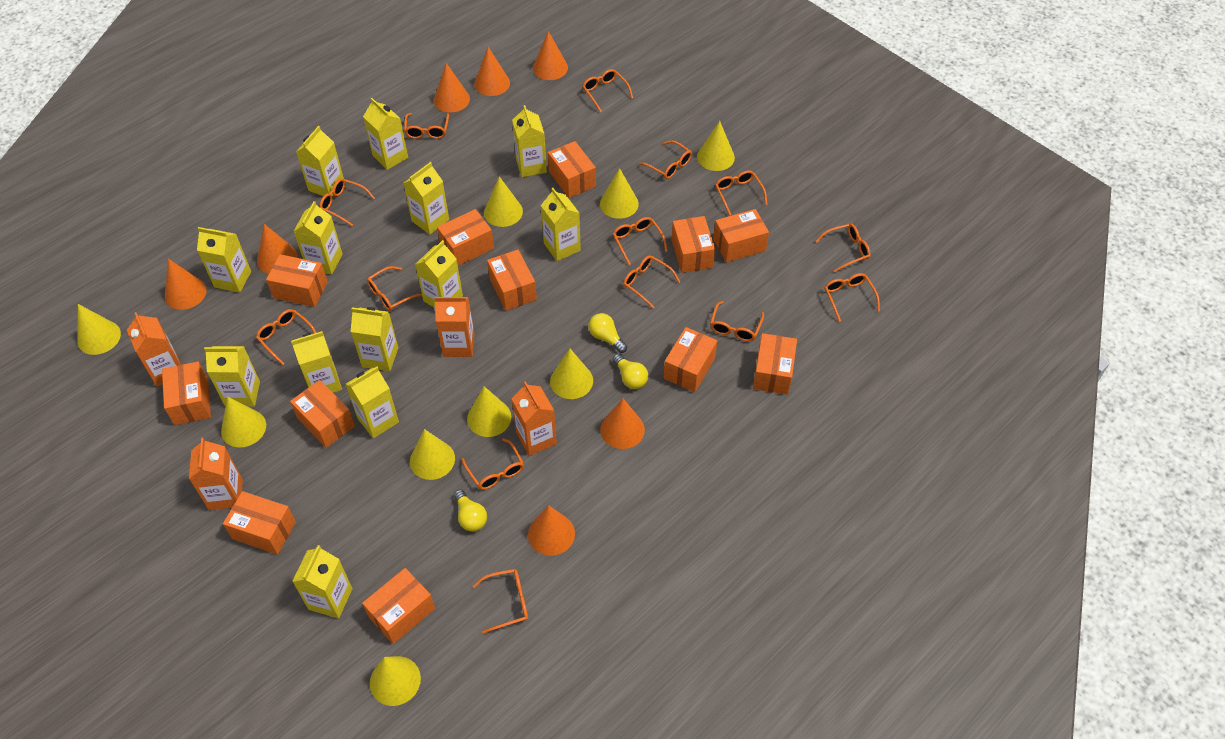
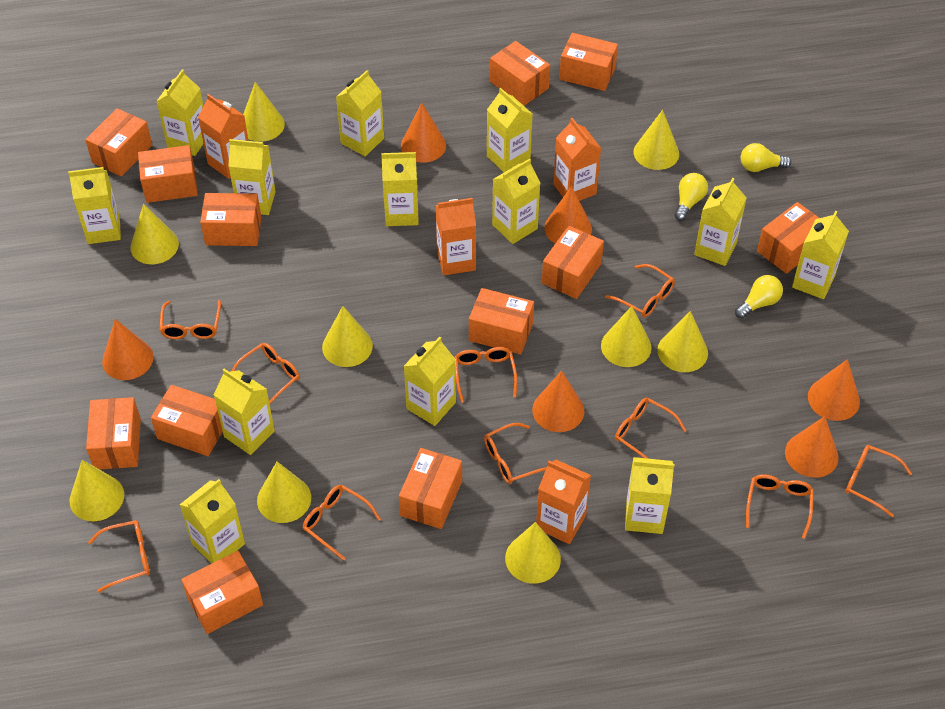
orange cone: 7 -> 6
orange glasses: 14 -> 10

